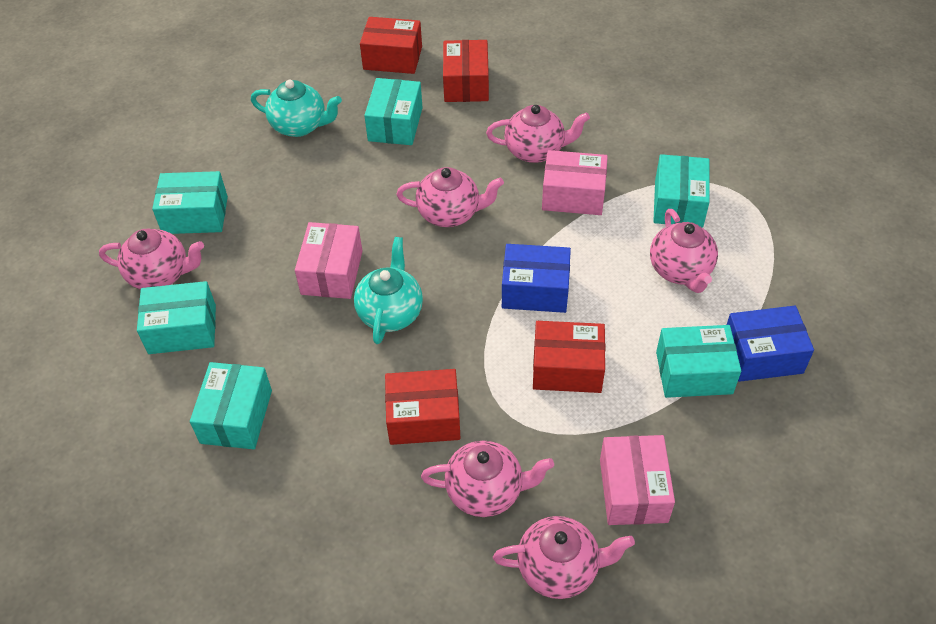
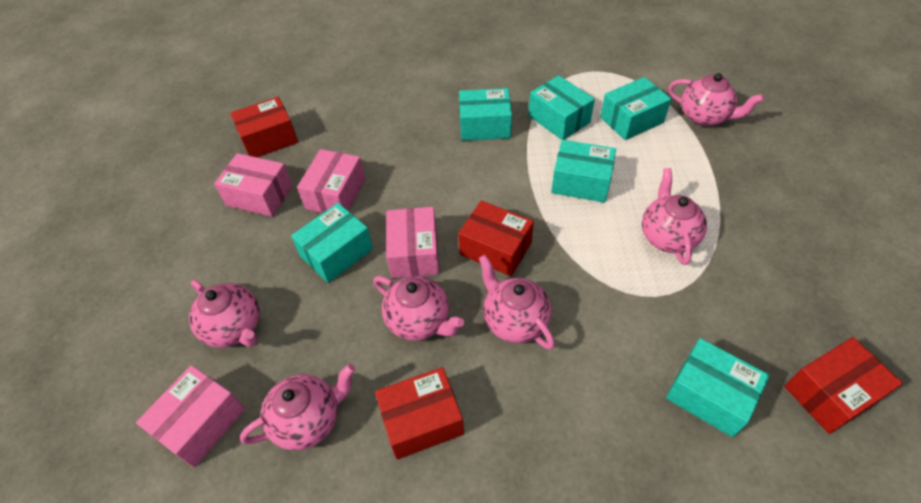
blue box: 2 -> 0
pink box: 3 -> 4
turquoise teapot: 2 -> 0

